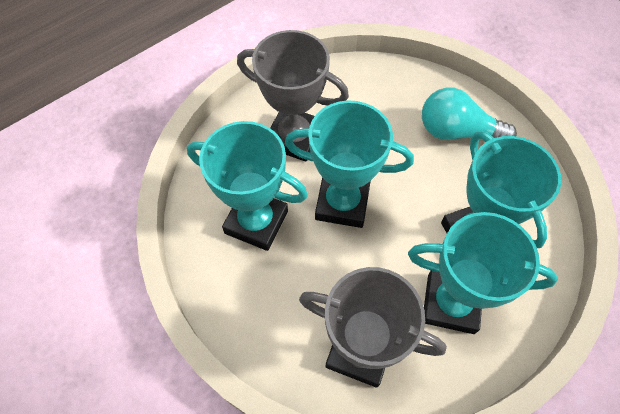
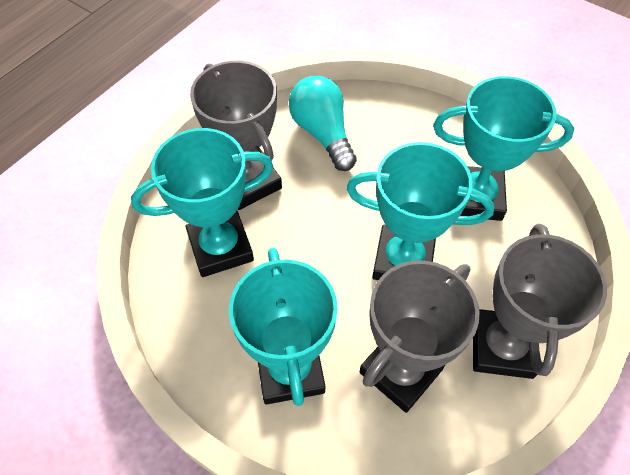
grey trophy: 2 -> 3

